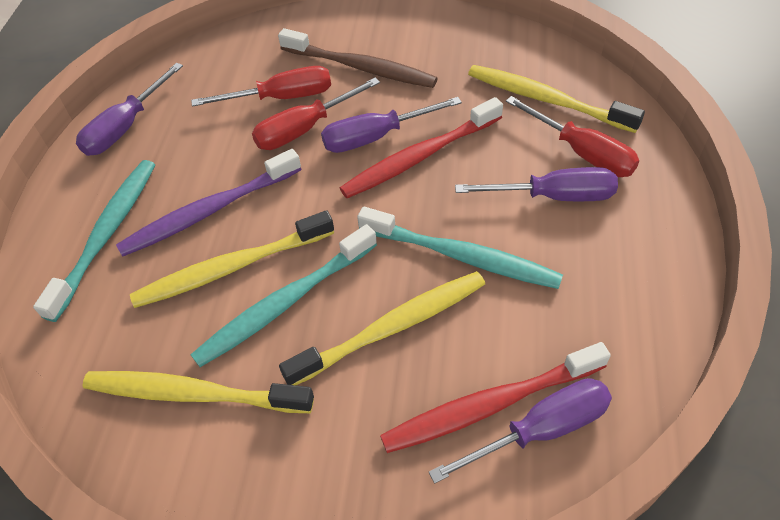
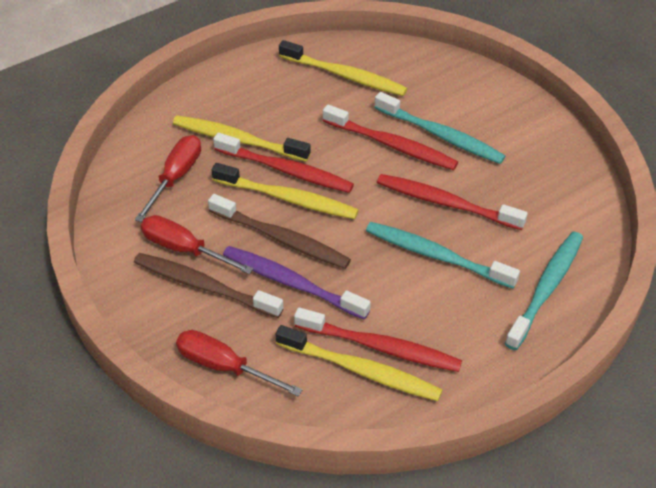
brown toothbrush: 1 -> 2
purple screwdriver: 4 -> 0
red toothbrush: 2 -> 4

